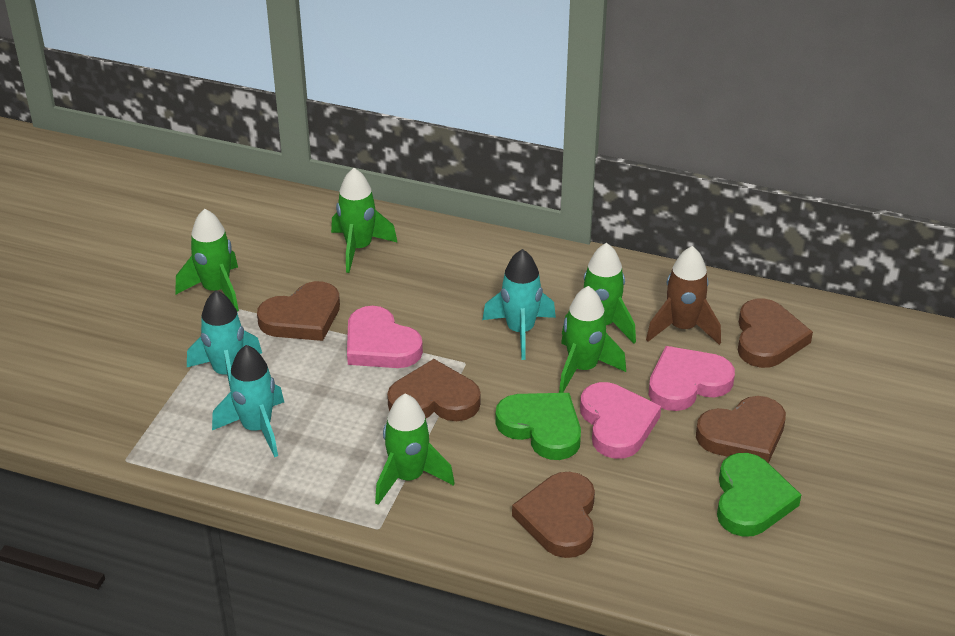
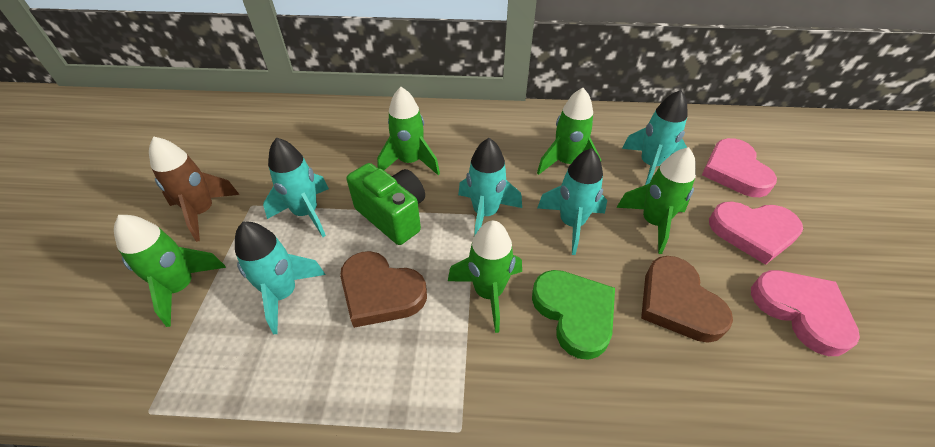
brown heart: 5 -> 2
green camera: 0 -> 1
green heart: 2 -> 1
turquoise rocket: 3 -> 5

